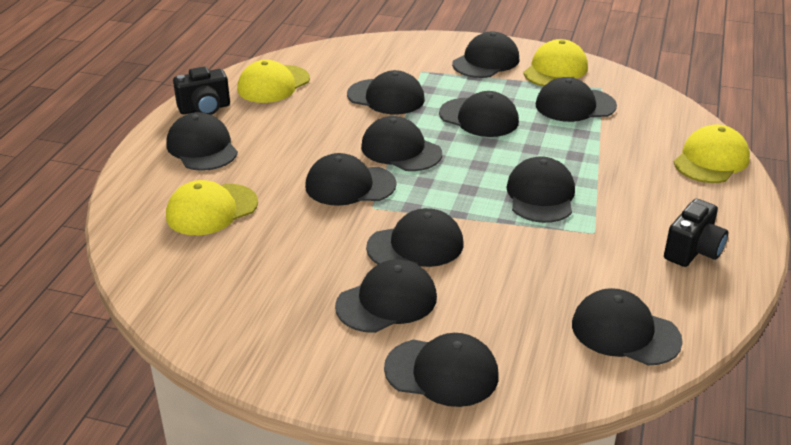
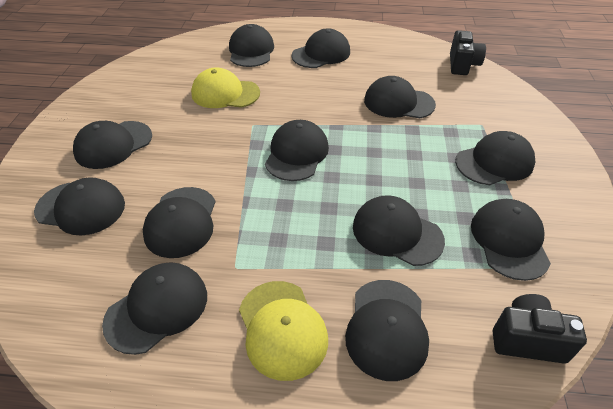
yellow cap: 4 -> 2

